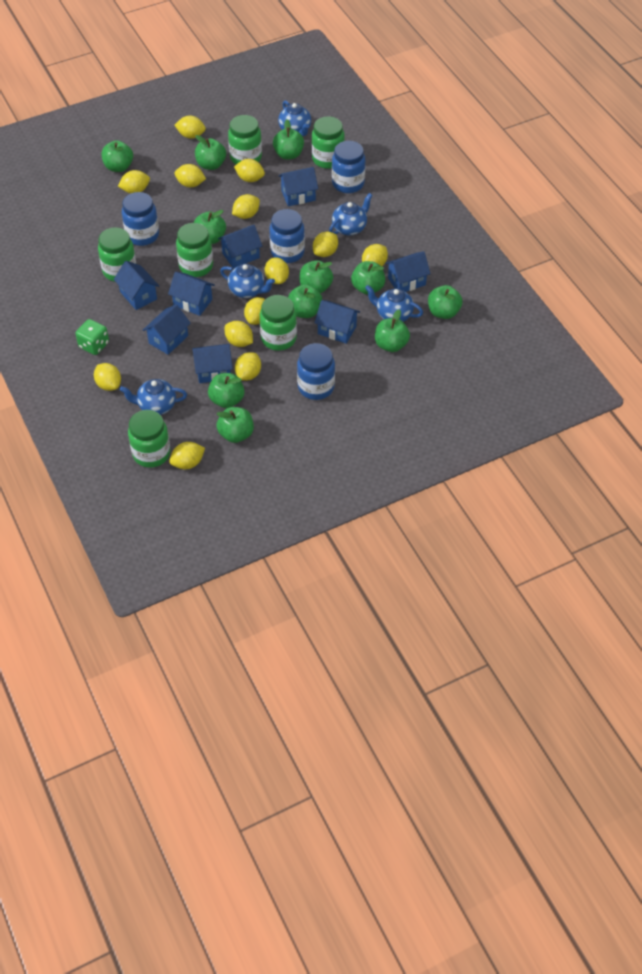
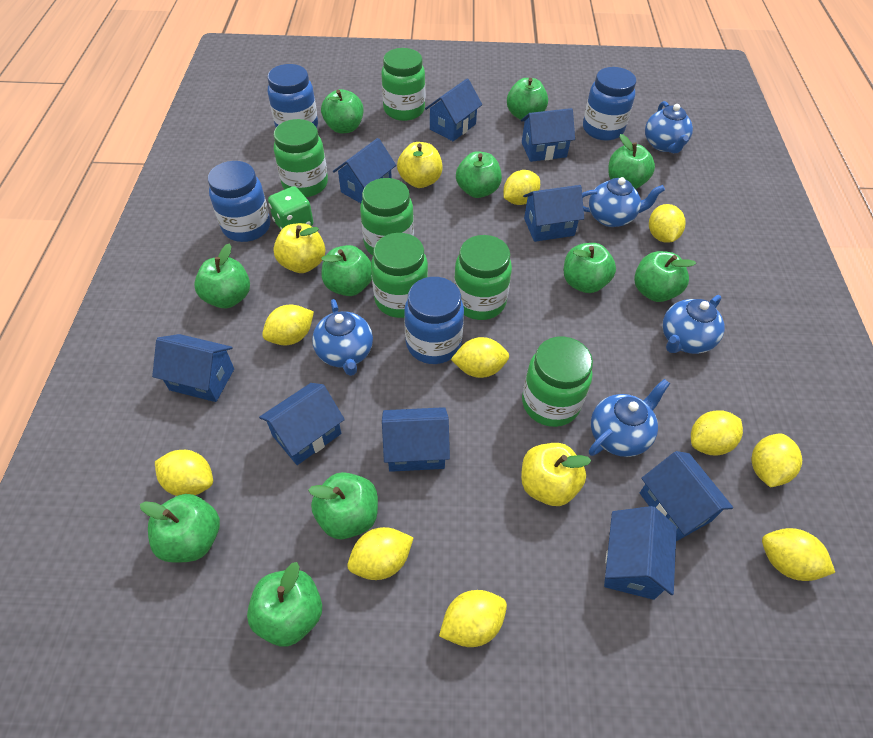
blue house: 8 -> 9
yellow apple: 0 -> 3
yellow lemon: 13 -> 10

